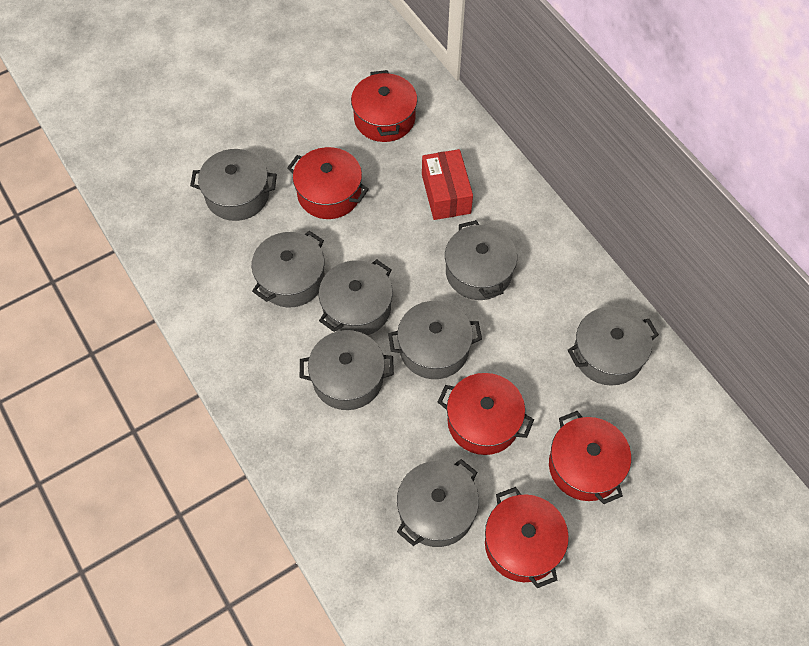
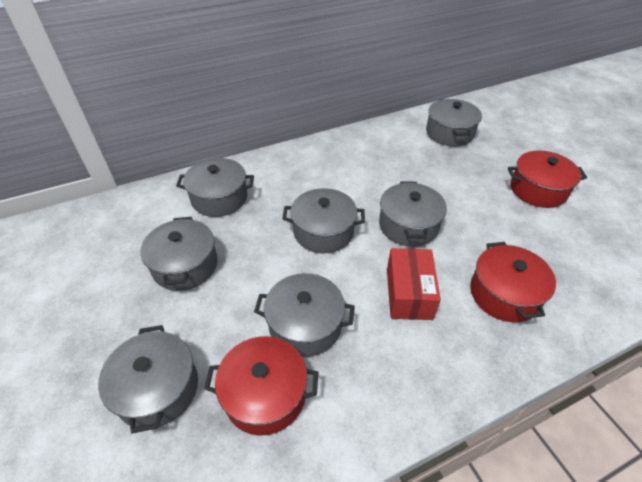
grey pot: 8 -> 7
red pot: 5 -> 3

